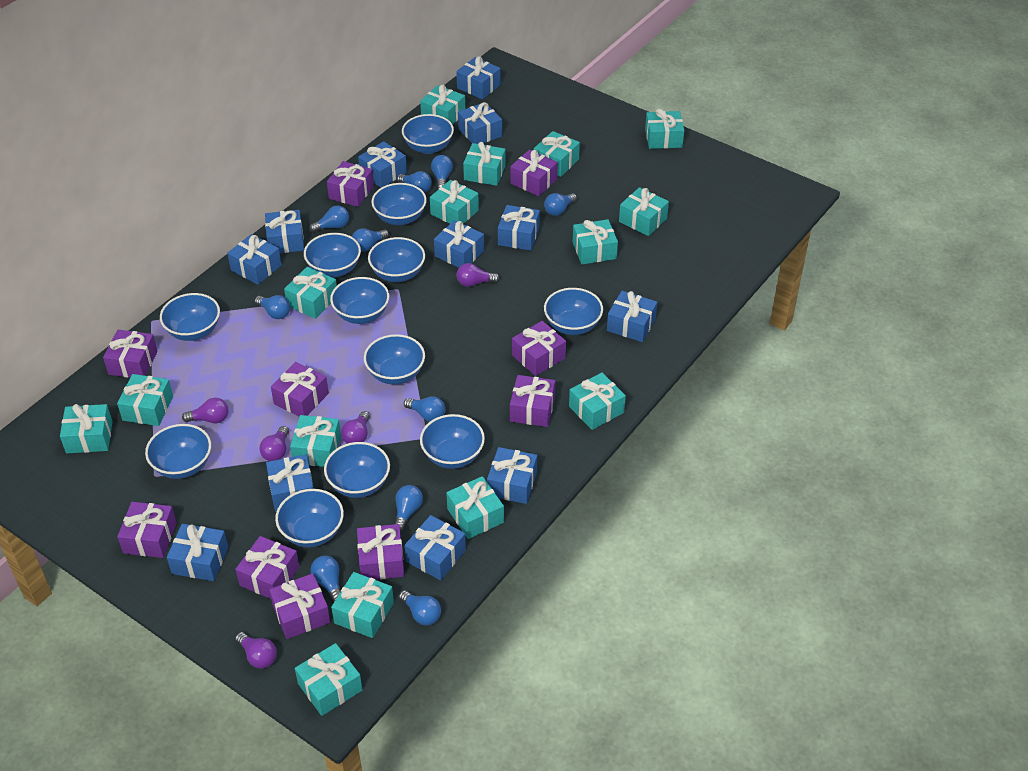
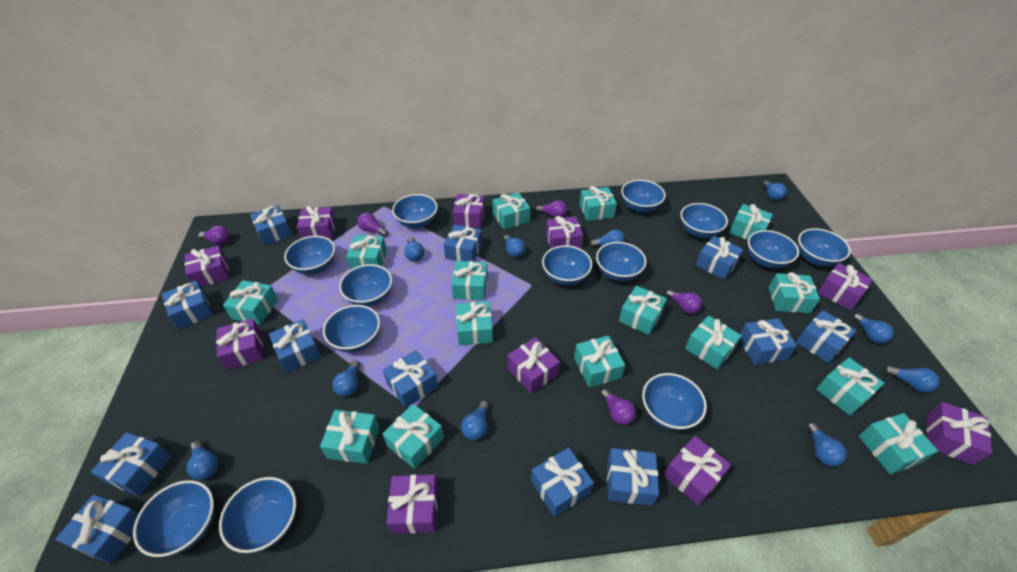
blue bowl: 12 -> 13

